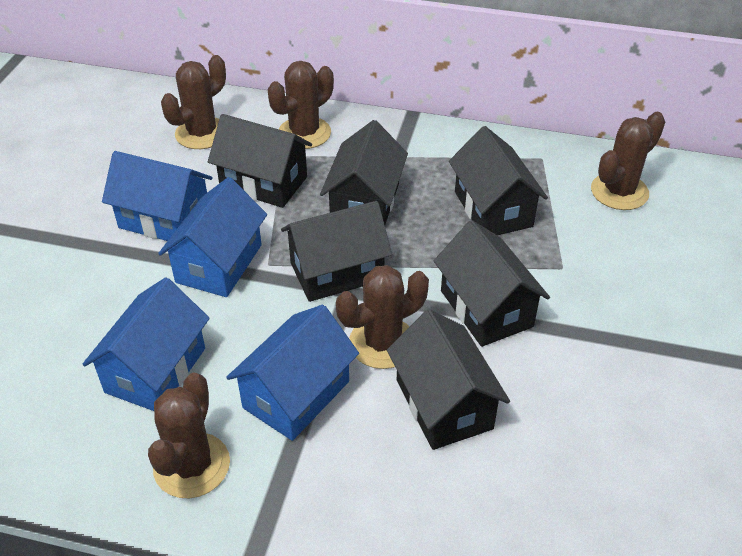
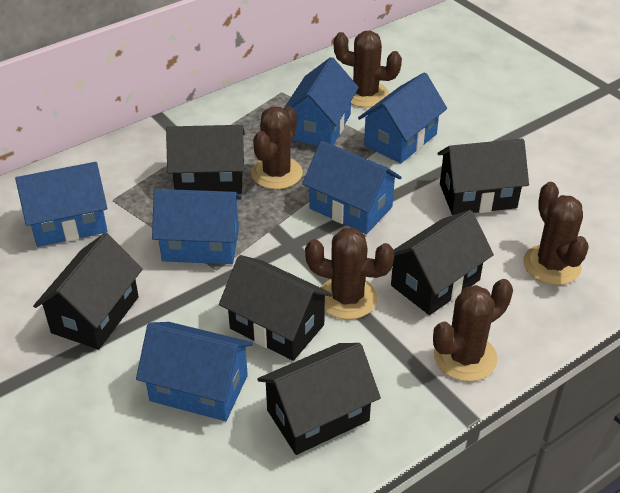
blue house: 4 -> 6

